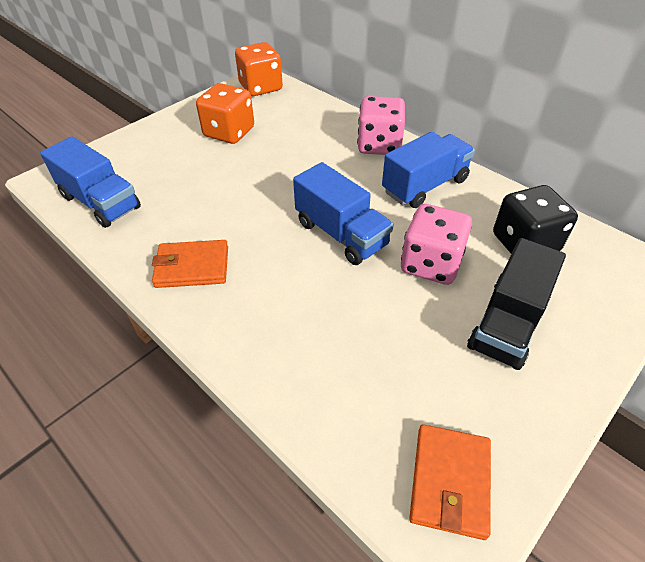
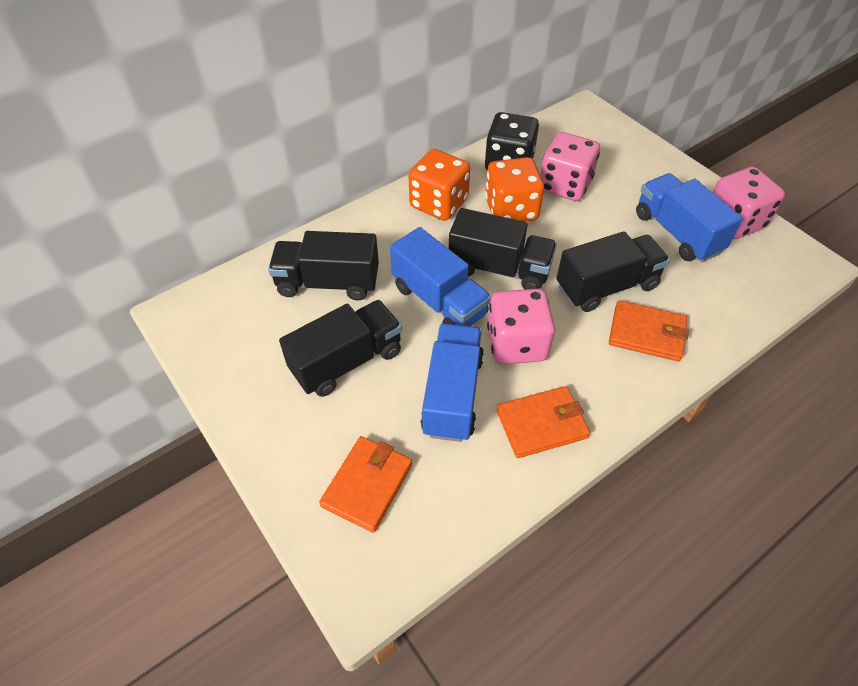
black truck: 1 -> 4
orange wallet: 2 -> 3
pink dice: 2 -> 3

